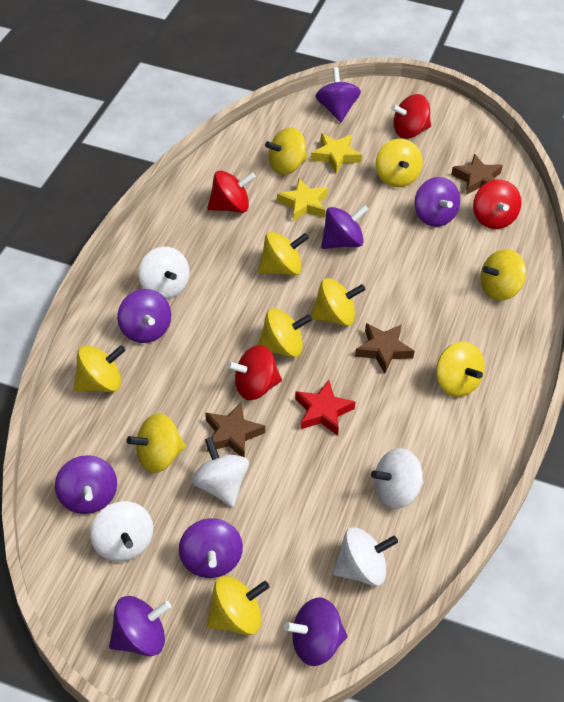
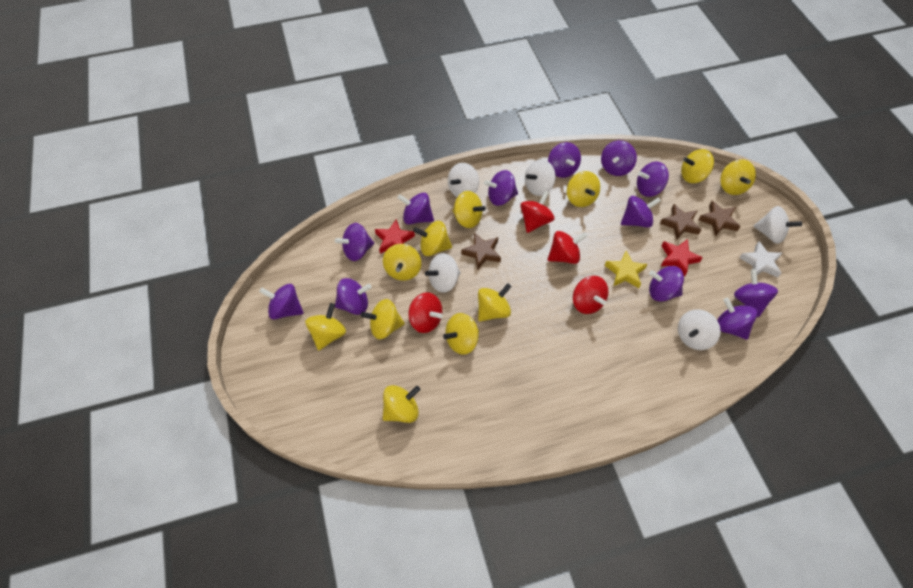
purple spinning top: 8 -> 12
red star: 1 -> 2
white star: 0 -> 1
yellow spinning top: 10 -> 11
yellow star: 2 -> 1

